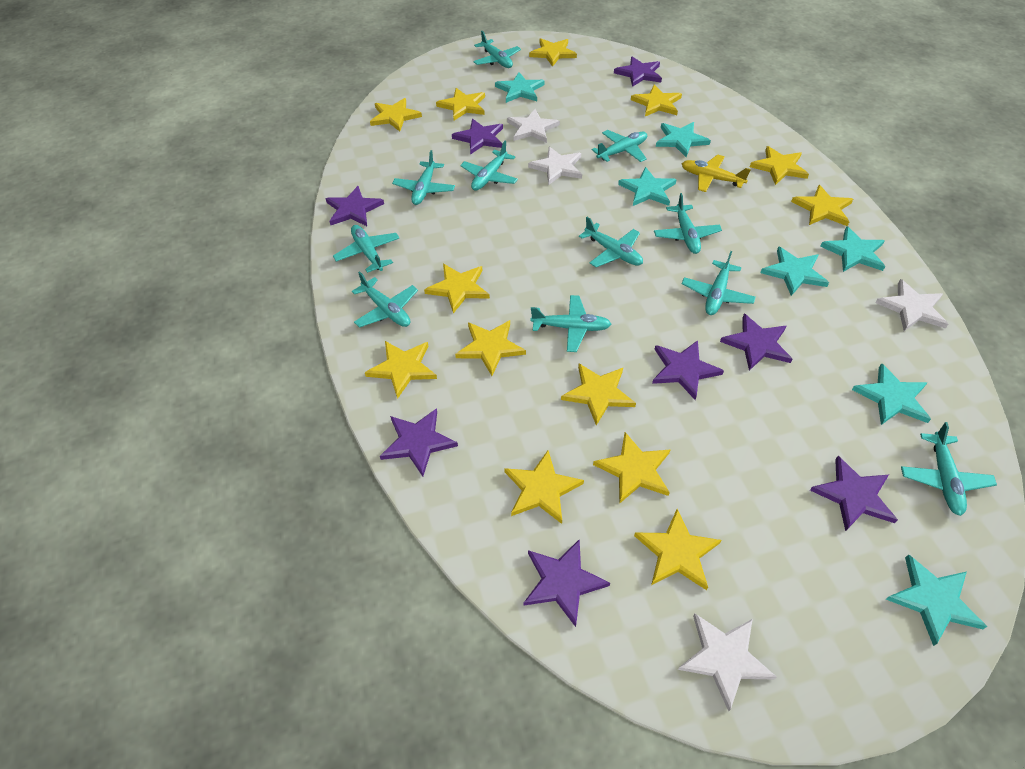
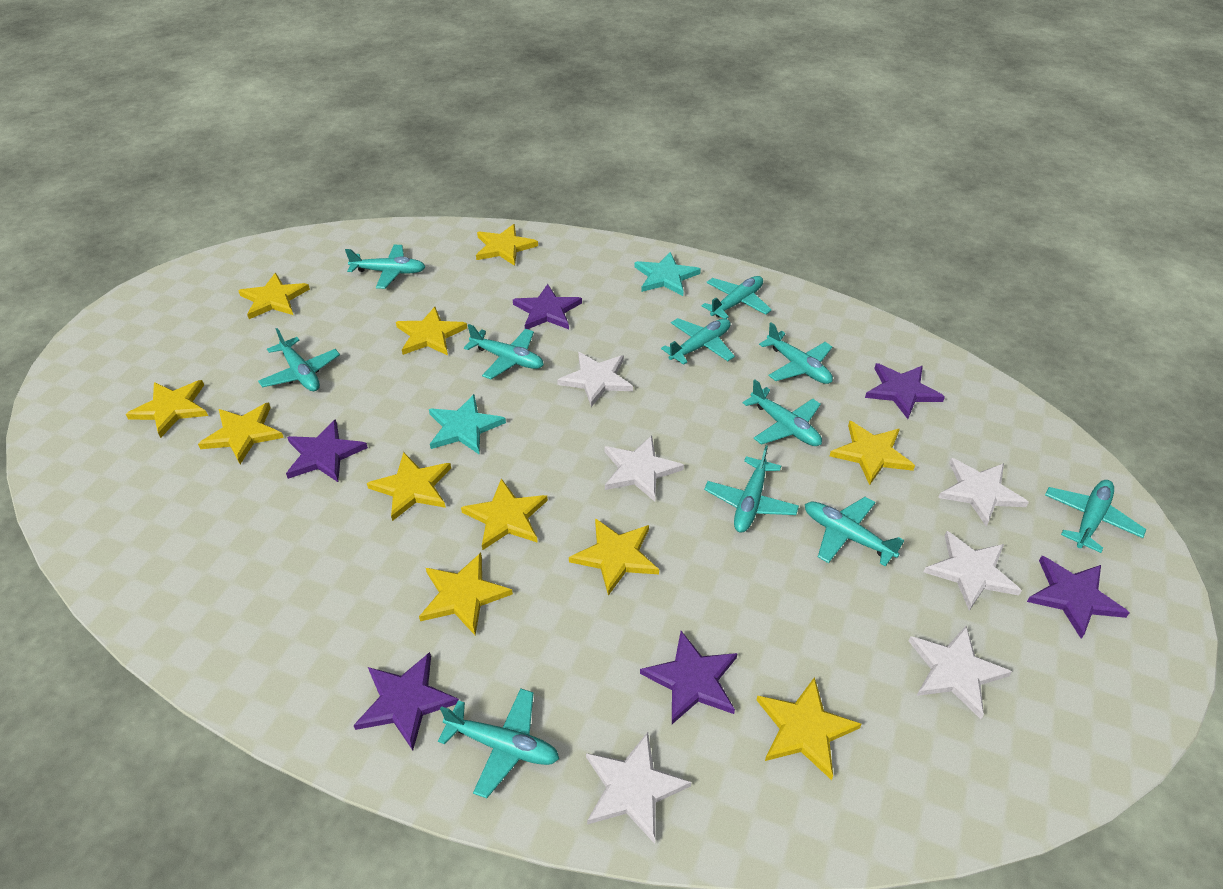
purple star: 8 -> 6
turquoise star: 7 -> 2
white star: 4 -> 6
yellow plane: 1 -> 0
yellow star: 13 -> 11

